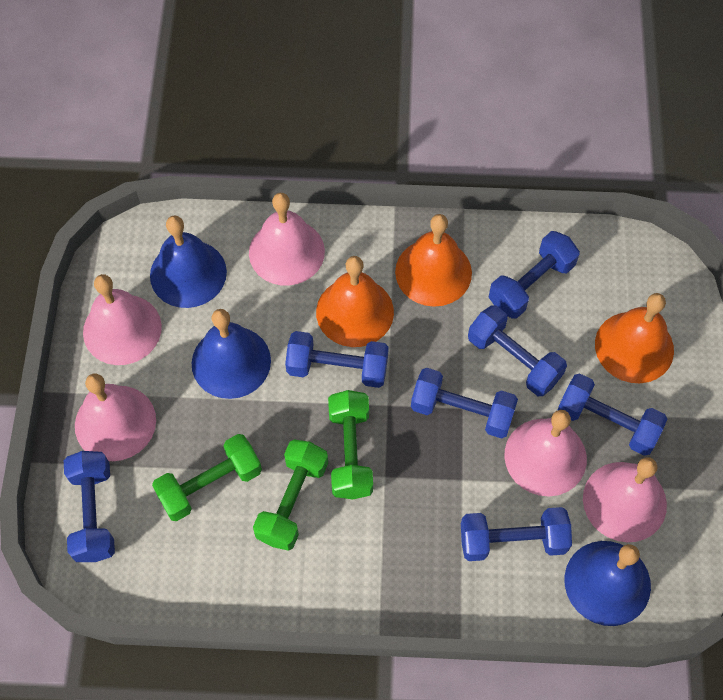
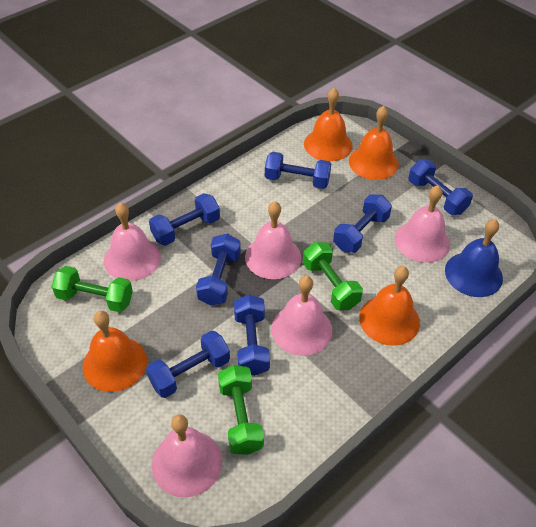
blue bell: 3 -> 1
orange bell: 3 -> 4

